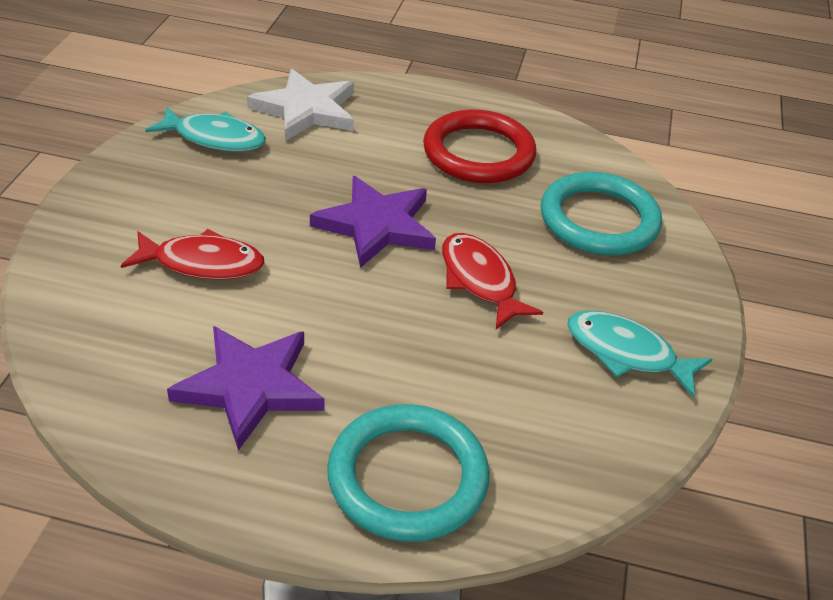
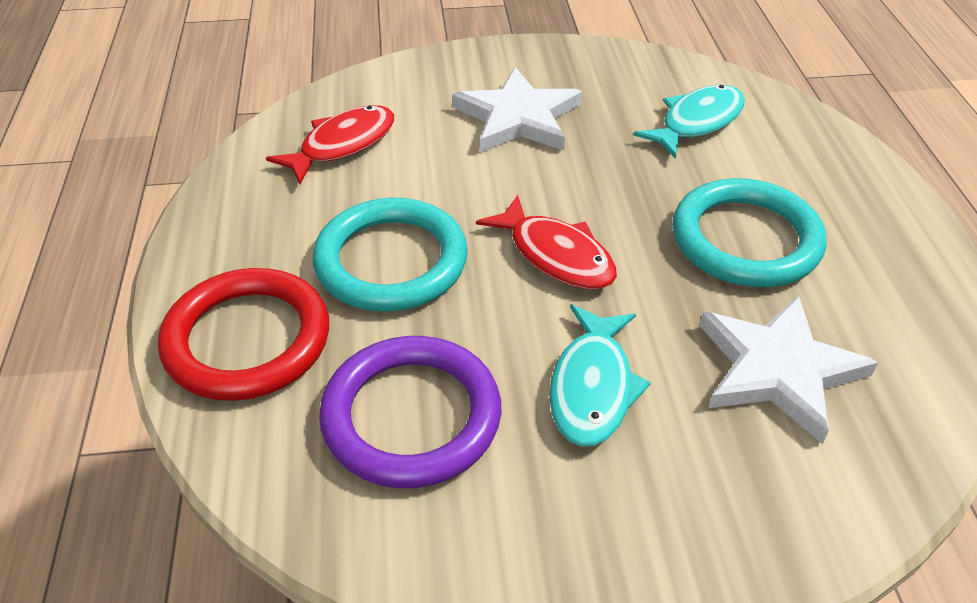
purple ring: 0 -> 1
purple star: 2 -> 0
white star: 1 -> 2

